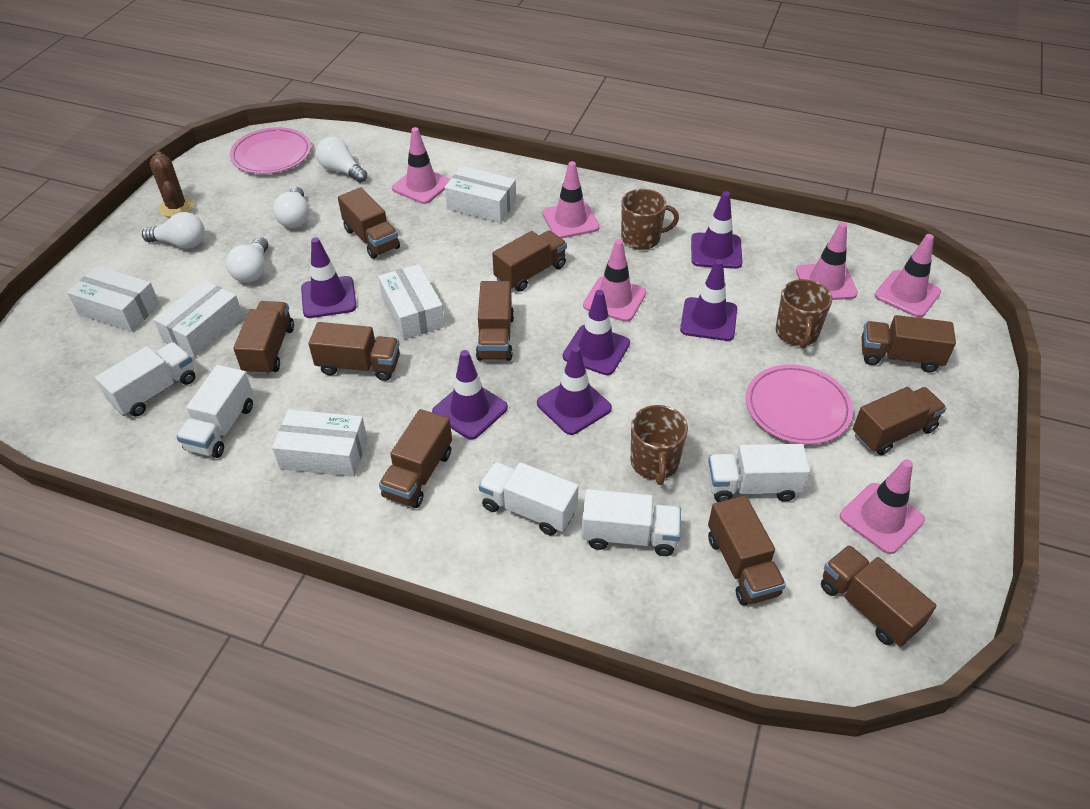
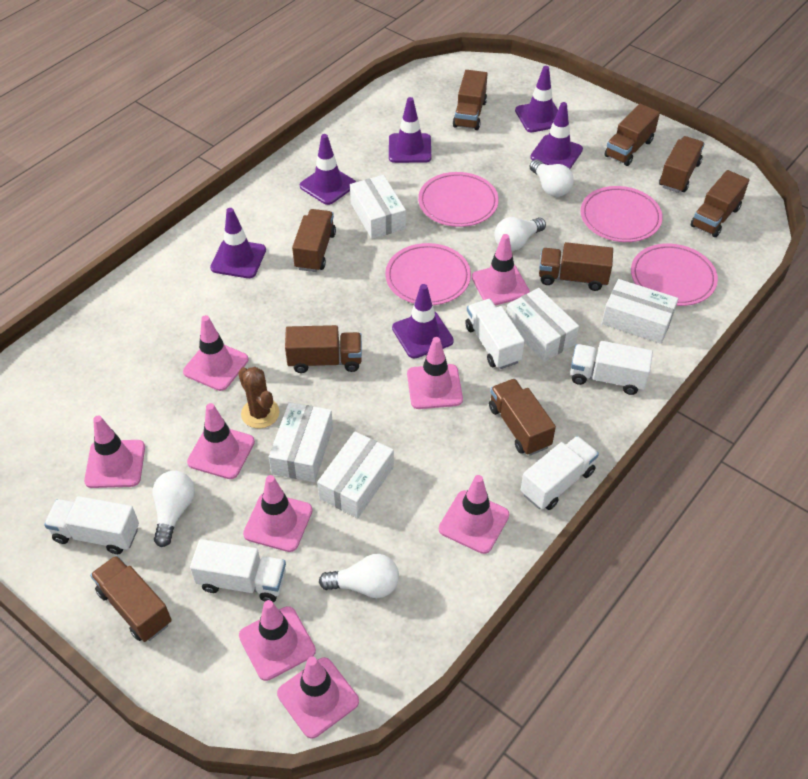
brown mug: 3 -> 0
brown truck: 10 -> 9
pink plate: 2 -> 4
pink traffic cone: 6 -> 9

